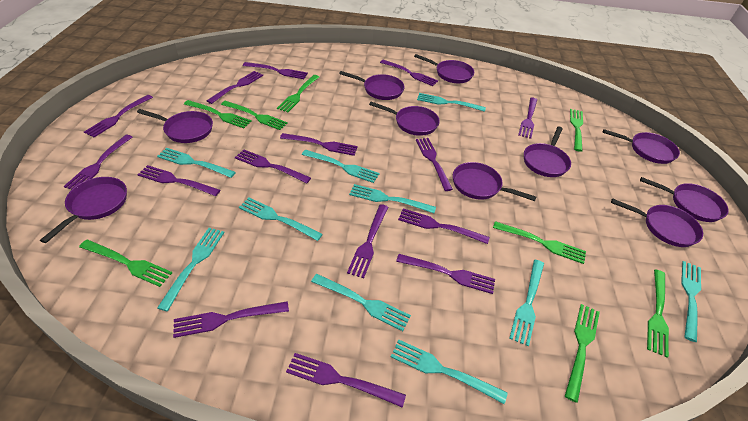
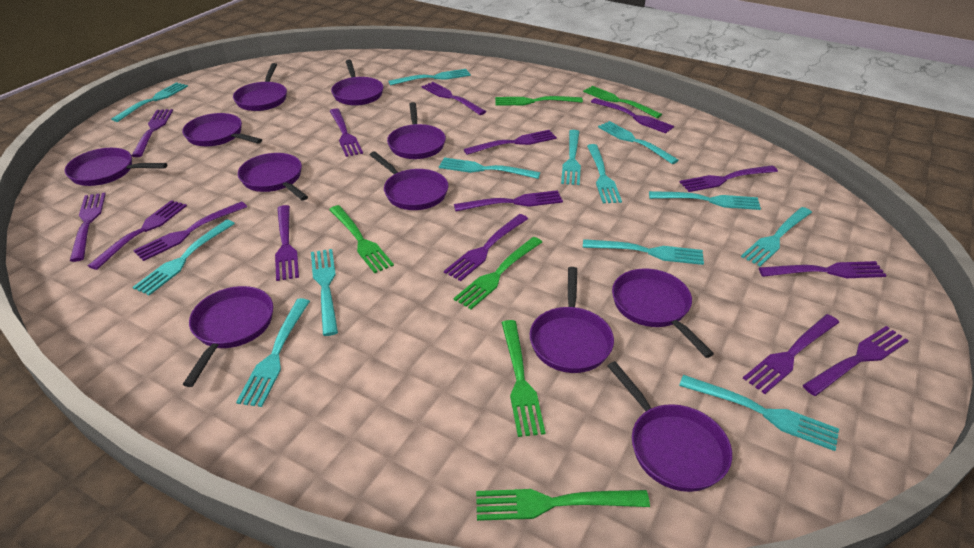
green fork: 8 -> 6
purple pan: 10 -> 11
turquoise fork: 10 -> 13

